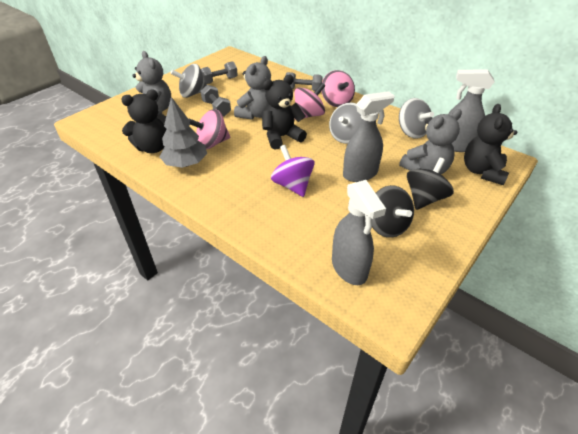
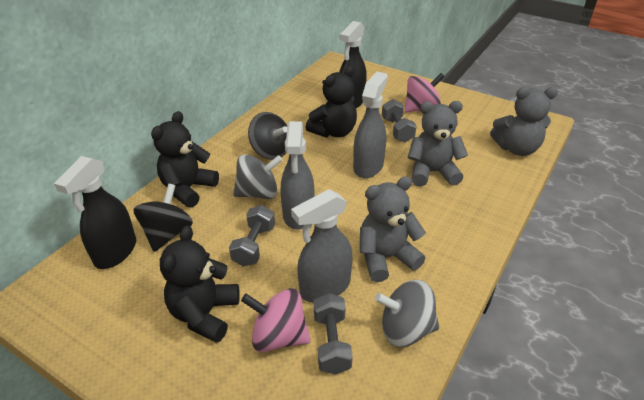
black spray bottle: 0 -> 2
grey spinning top: 3 -> 2
grey tree: 1 -> 0
pink spinning top: 3 -> 2
purple spinning top: 1 -> 0

